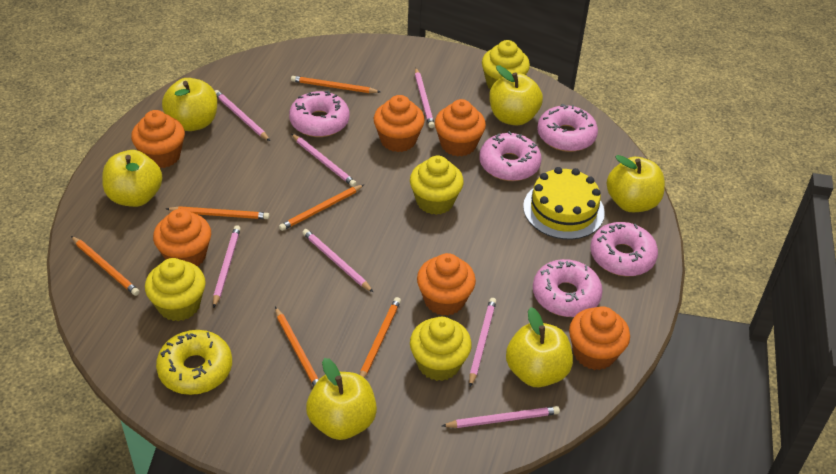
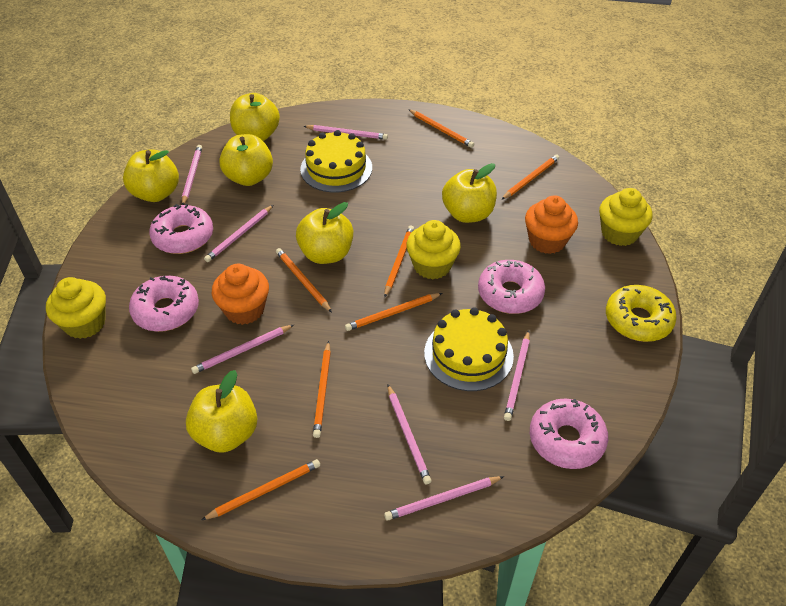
orange cupcake: 6 -> 2
orange pencil: 6 -> 7
pink donut: 5 -> 4
yellow cake: 1 -> 2
yellow cupcake: 4 -> 3

